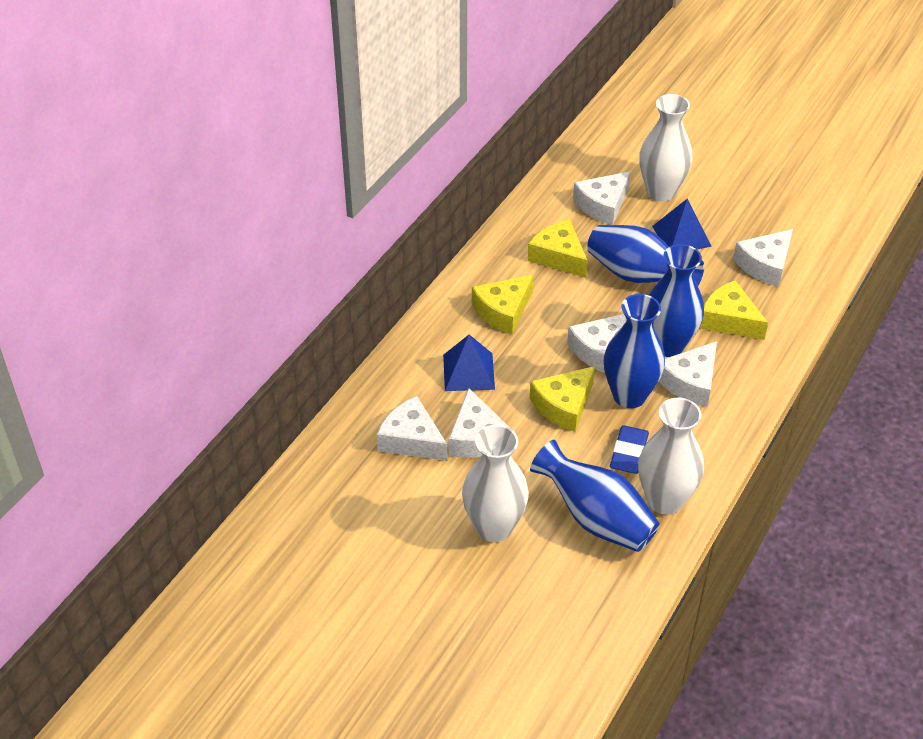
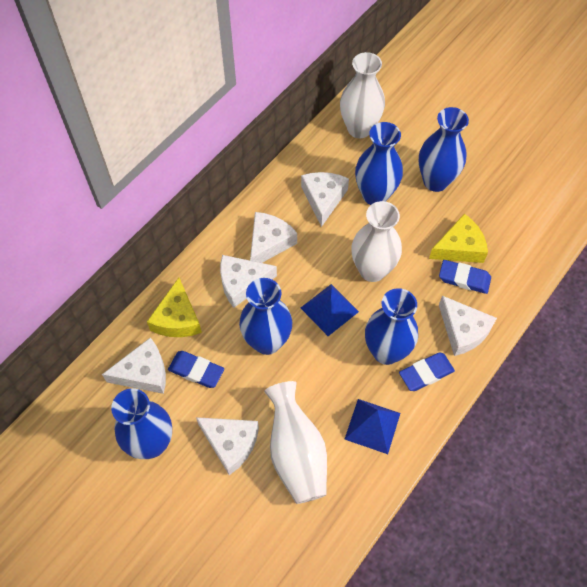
blue eraser: 1 -> 3
blue vase: 4 -> 5
yellow cheese: 4 -> 2

